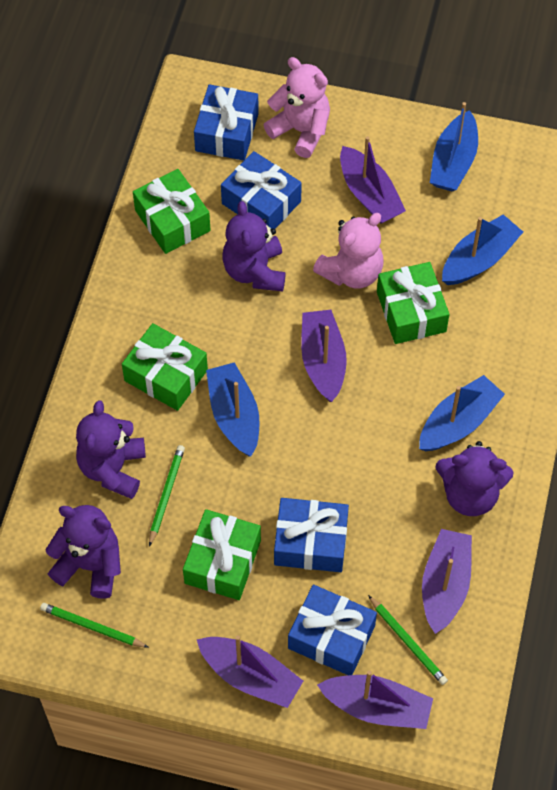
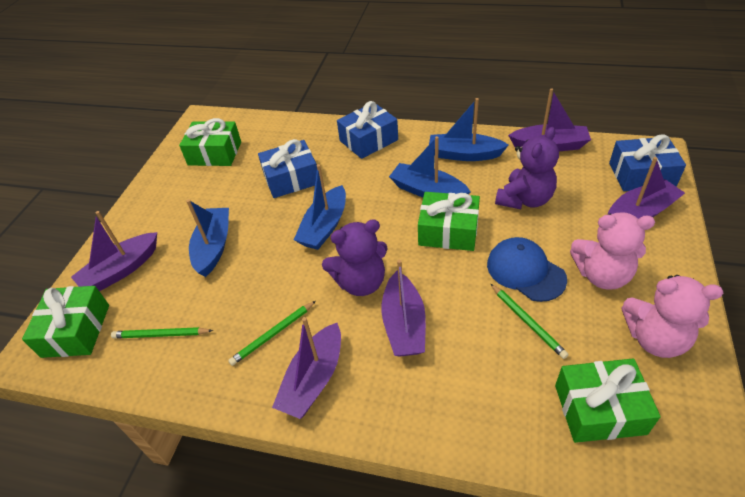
blue cap: 0 -> 1
blue gift: 4 -> 3
purple teddy bear: 4 -> 2

